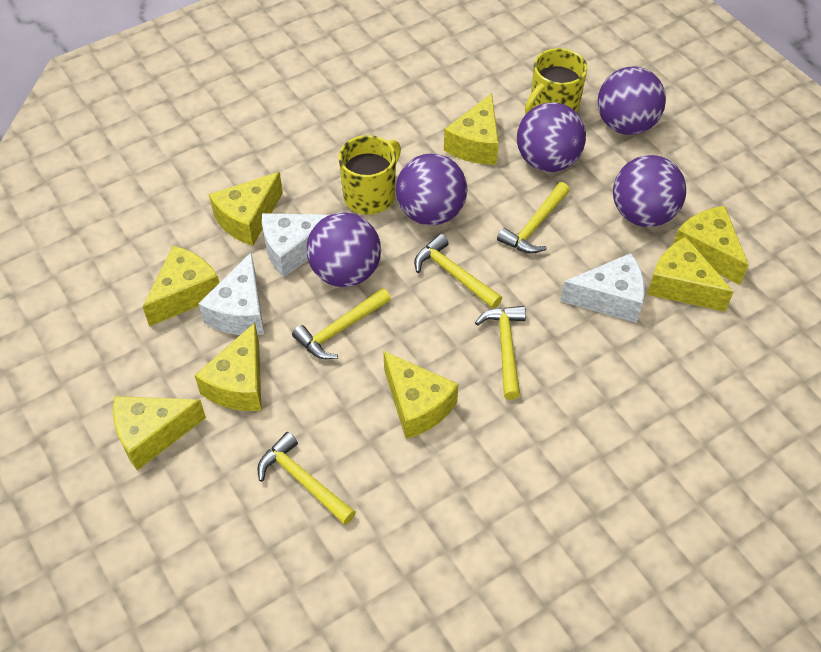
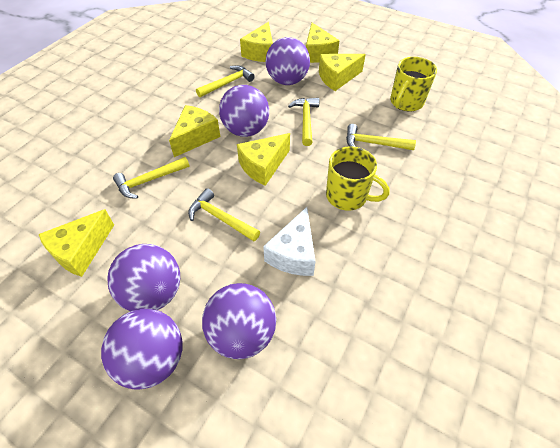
white cheese: 3 -> 1
yellow cheese: 8 -> 6

